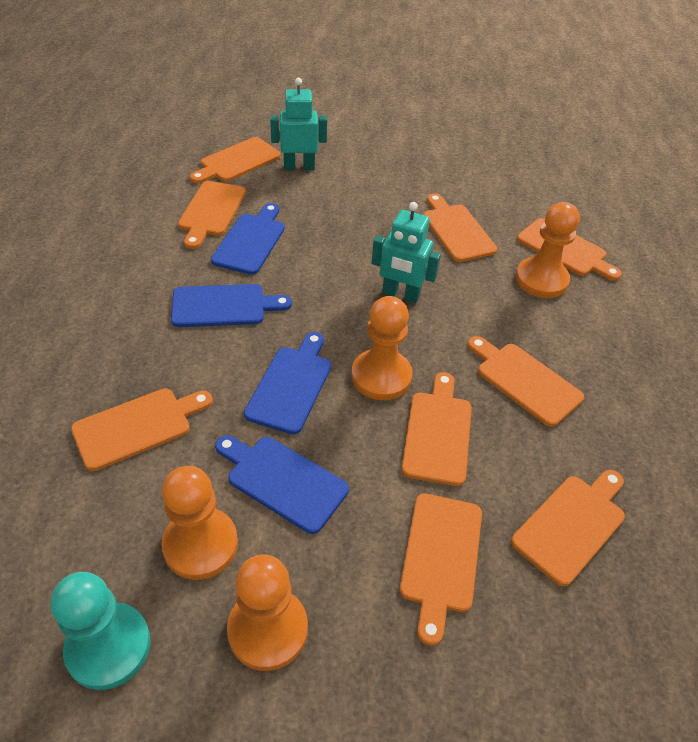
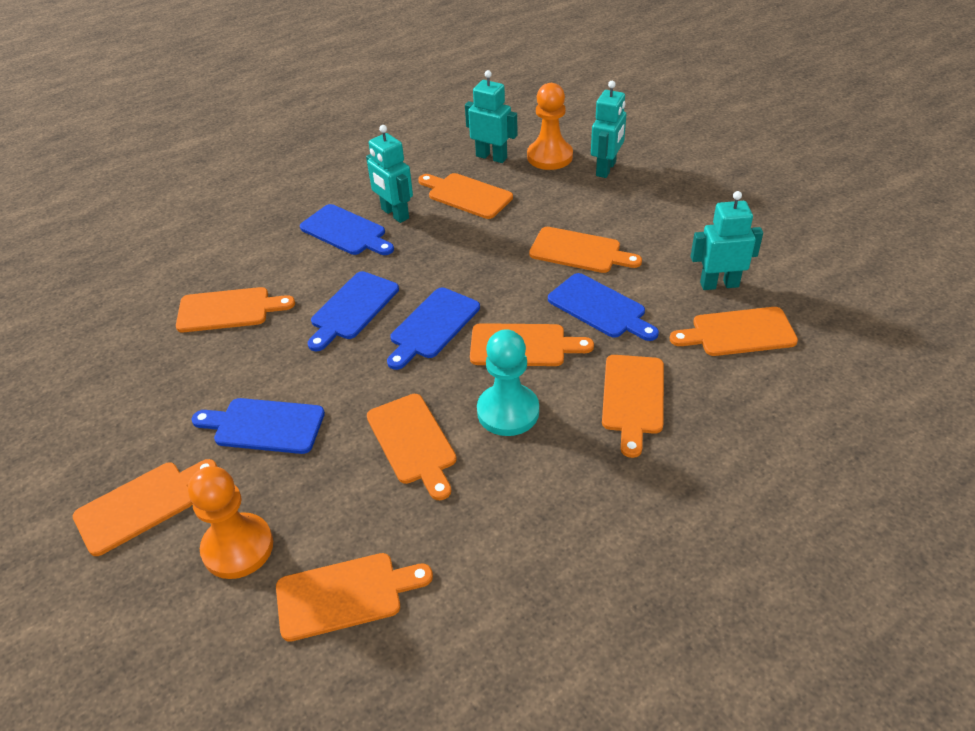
blue cutting board: 4 -> 5
orange pawn: 4 -> 2
turquoise robot: 2 -> 4

